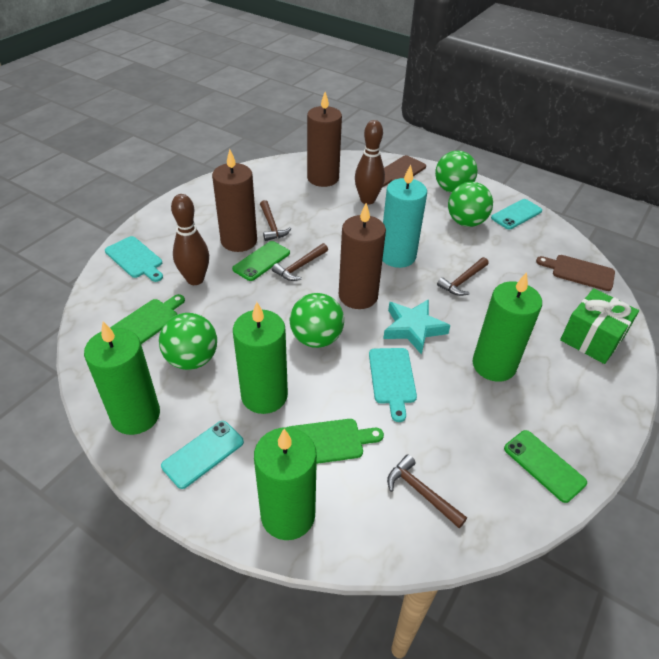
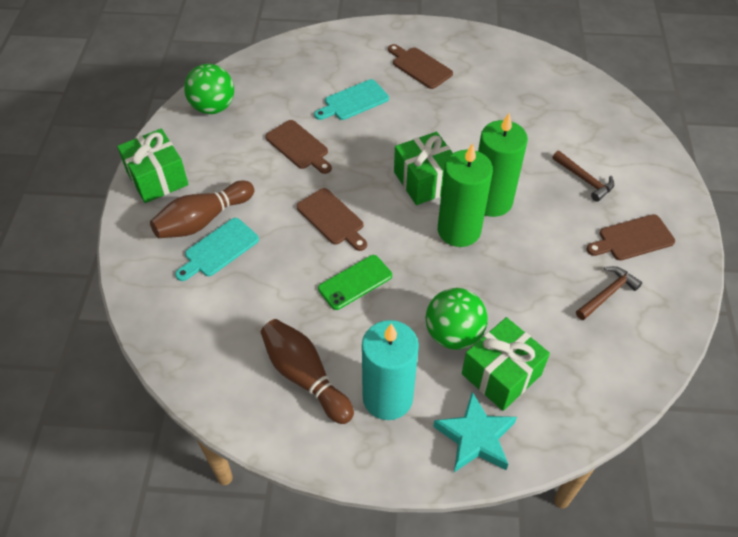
brown candle: 3 -> 0
brown cutting board: 2 -> 4
brown hammer: 4 -> 2
green ball: 4 -> 2
green candle: 4 -> 2
green cutting board: 2 -> 0
green gift: 1 -> 3
green phone: 2 -> 1
turquoise phone: 2 -> 0

